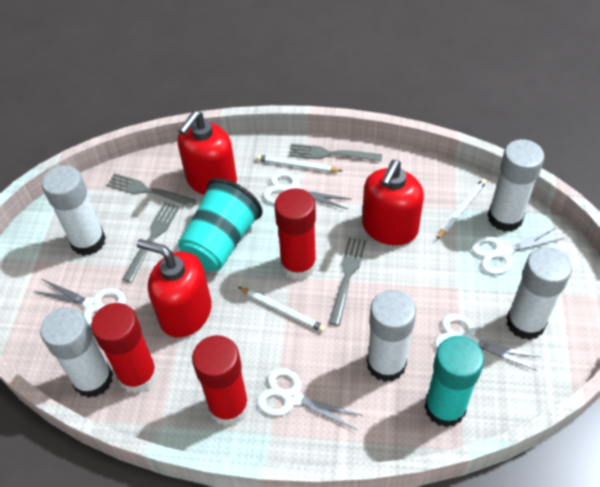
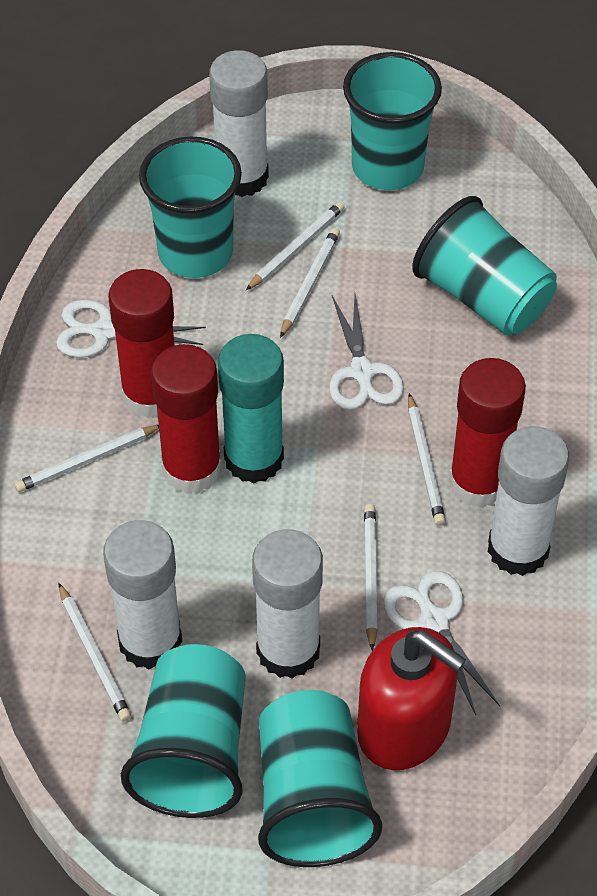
grey fork: 4 -> 0
red soap dispenser: 3 -> 1
turquoise cup: 1 -> 5
white glue stick: 5 -> 4
white pencil: 3 -> 6
white scissors: 5 -> 3

